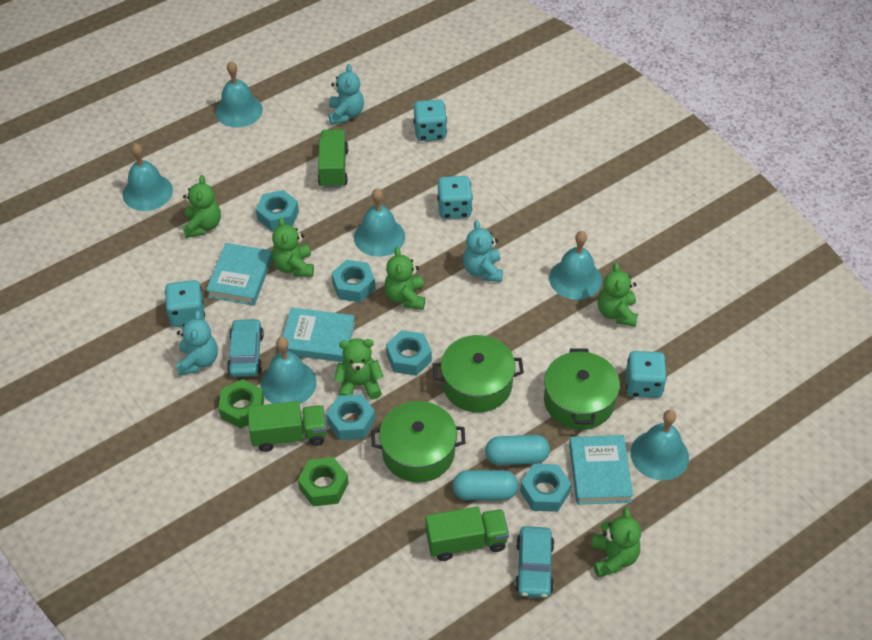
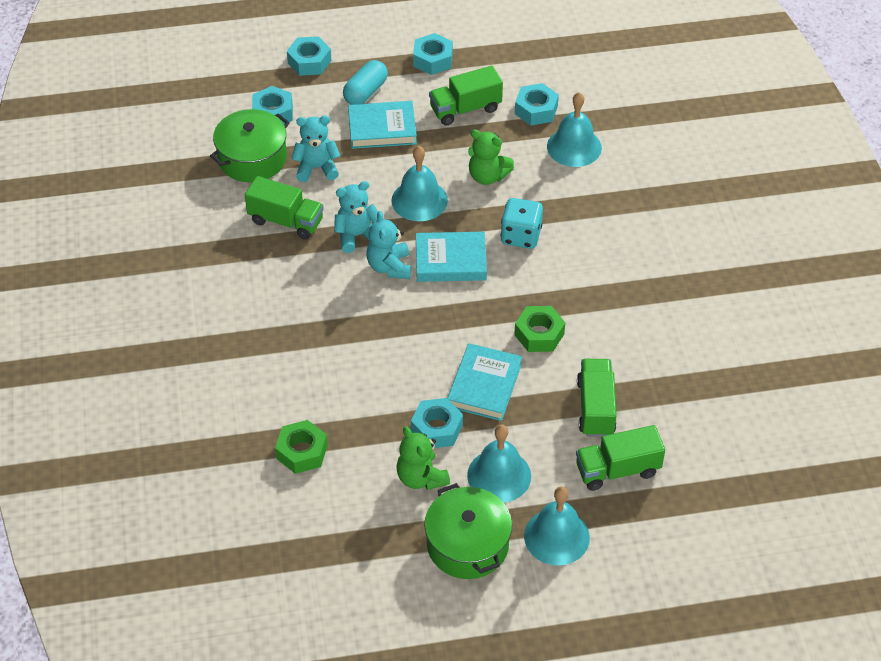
green pot: 3 -> 2
green teddy bear: 6 -> 2
green truck: 3 -> 4
turquoise bell: 6 -> 4
turquoise capsule: 2 -> 1
turquoise car: 2 -> 0
turquoise dice: 4 -> 1

